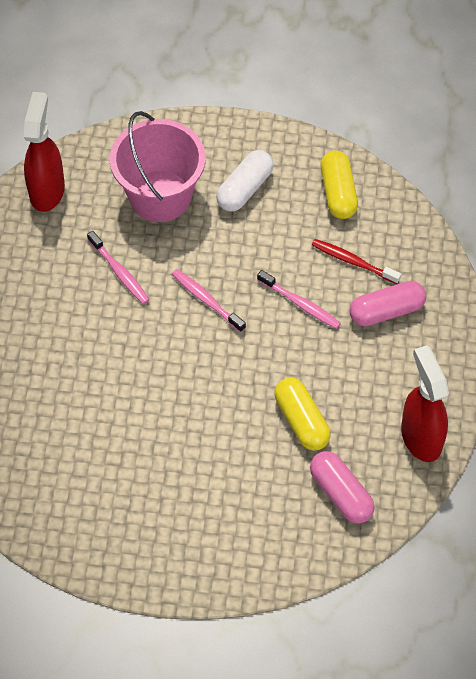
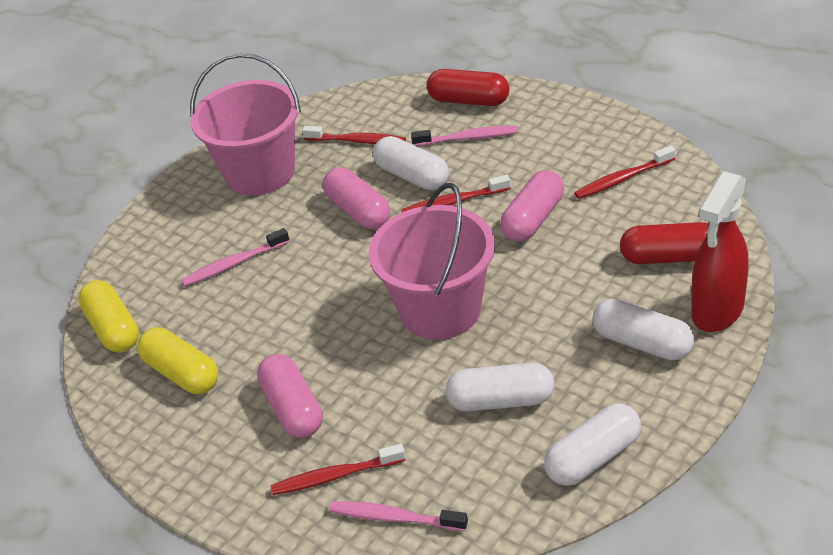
pink bucket: 1 -> 2
pink capsule: 2 -> 3
red capsule: 0 -> 2
red spray bottle: 2 -> 1
red toothbrush: 1 -> 4
white capsule: 1 -> 4

